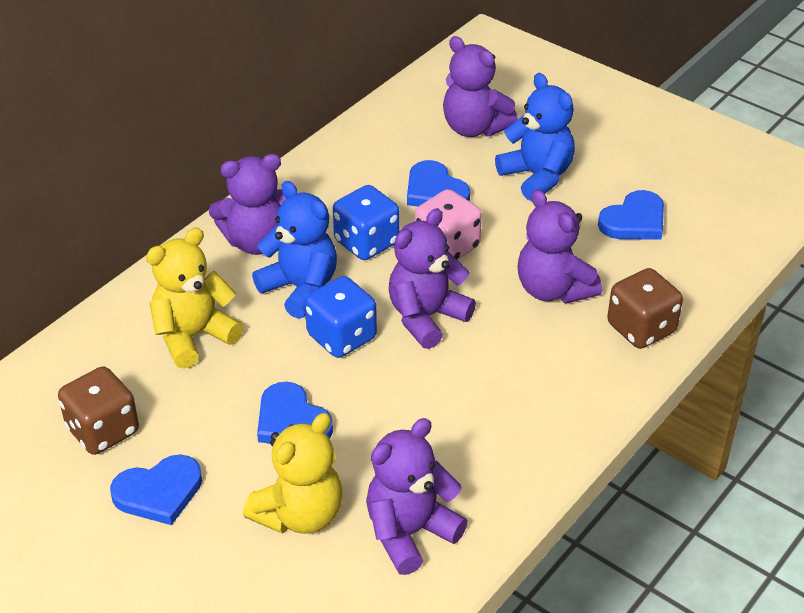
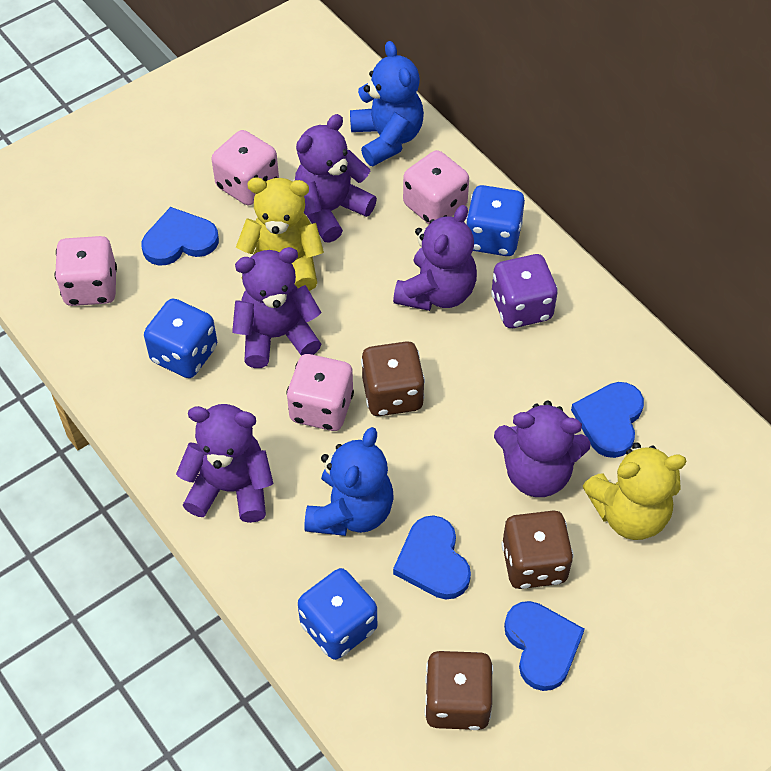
blue dice: 2 -> 3
brown dice: 2 -> 3
pink dice: 1 -> 4
purple dice: 0 -> 1

